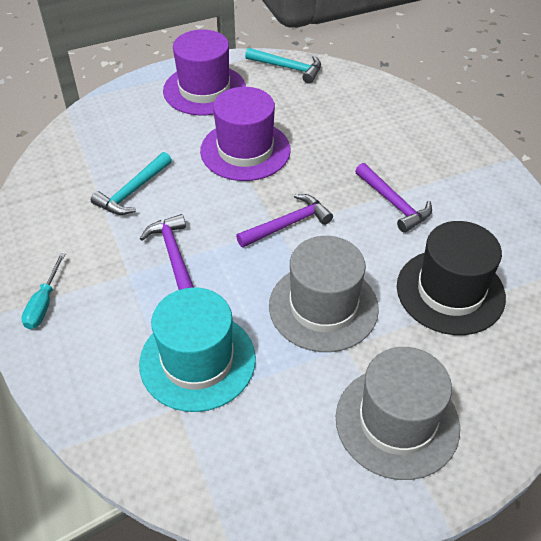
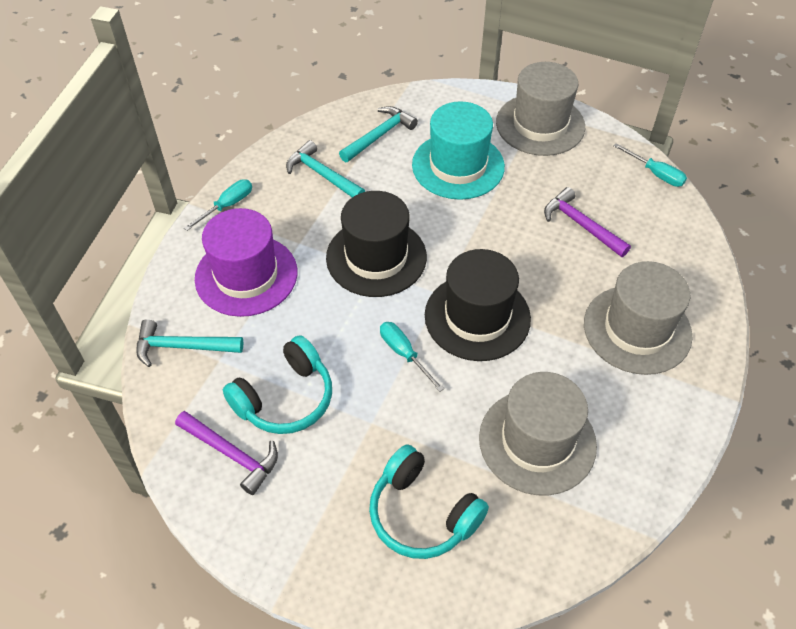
black hat: 1 -> 2
grey hat: 2 -> 3
purple hammer: 3 -> 2
purple hat: 2 -> 1
turquoise hammer: 2 -> 3
turquoise headphones: 0 -> 2
turquoise screwdriver: 1 -> 3

